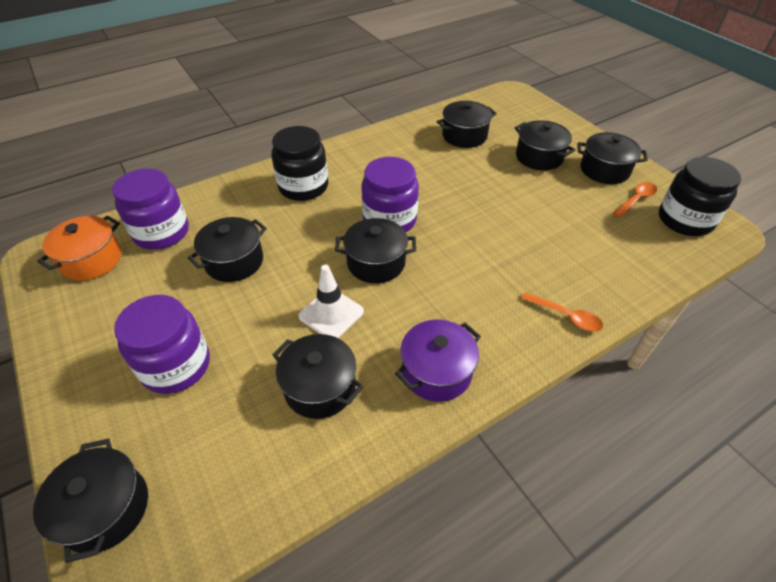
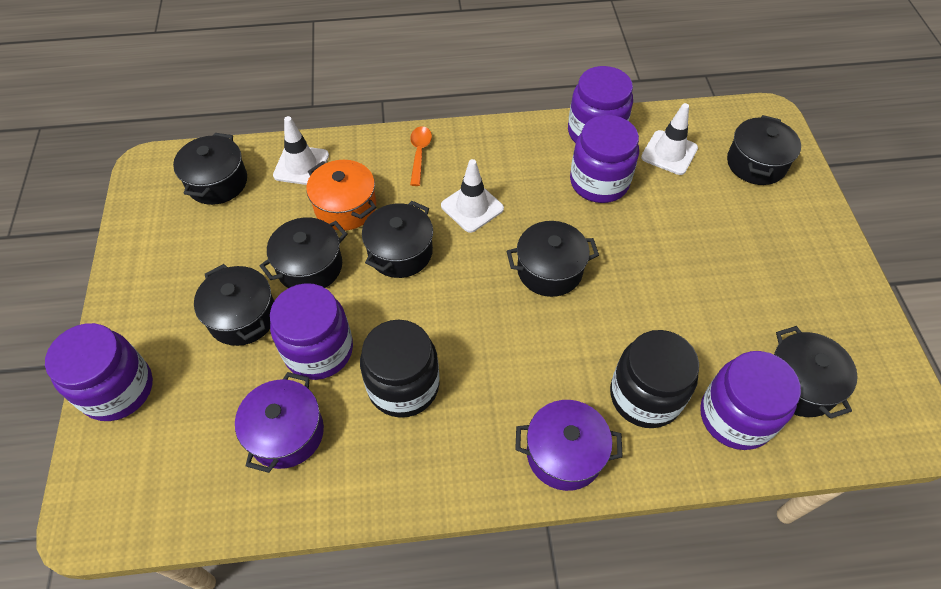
orange spoon: 2 -> 1
purple jar: 3 -> 5
purple pot: 1 -> 2
white traffic cone: 1 -> 3

